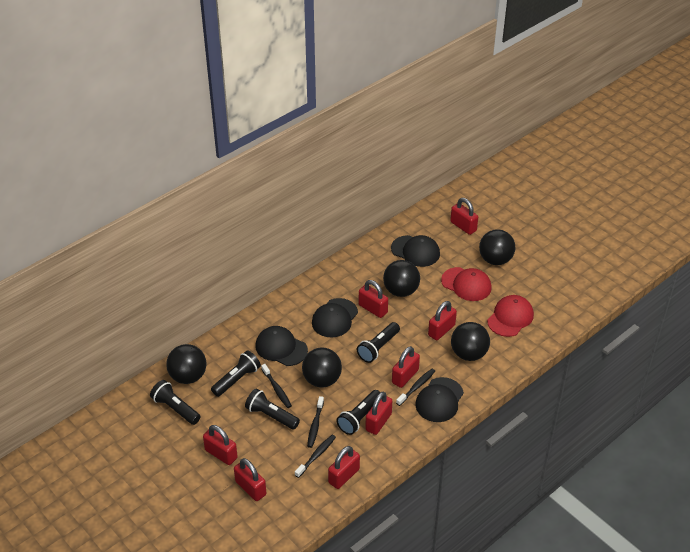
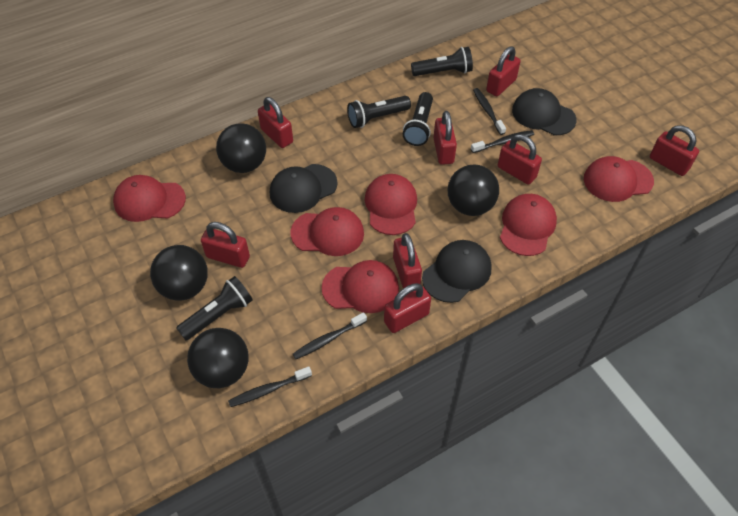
black ball: 5 -> 4
black cap: 4 -> 3
black flashlight: 5 -> 4
red cap: 2 -> 6

